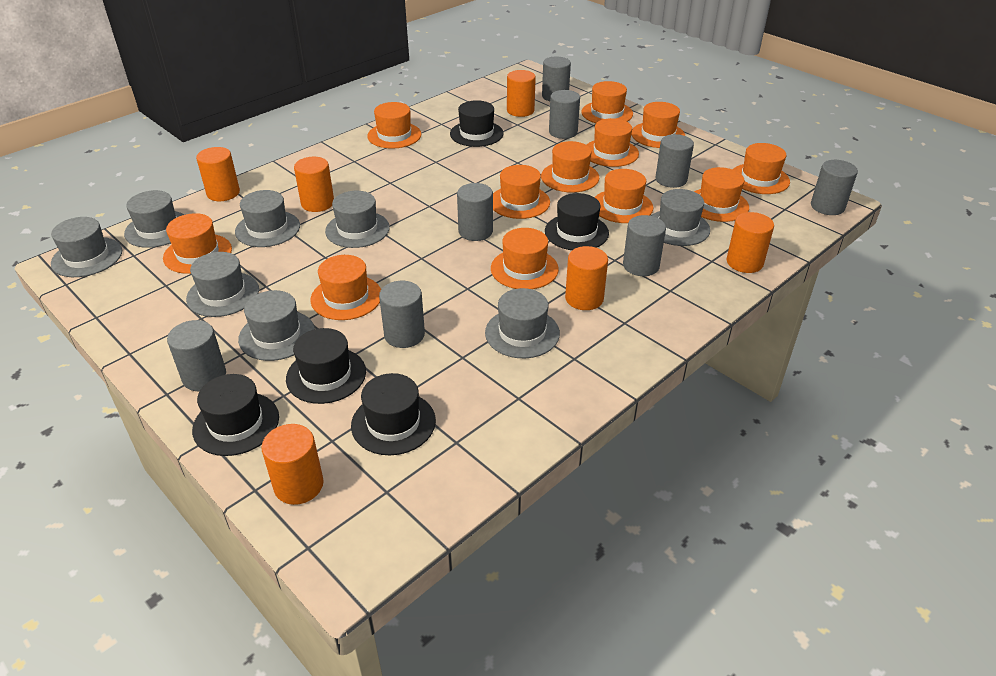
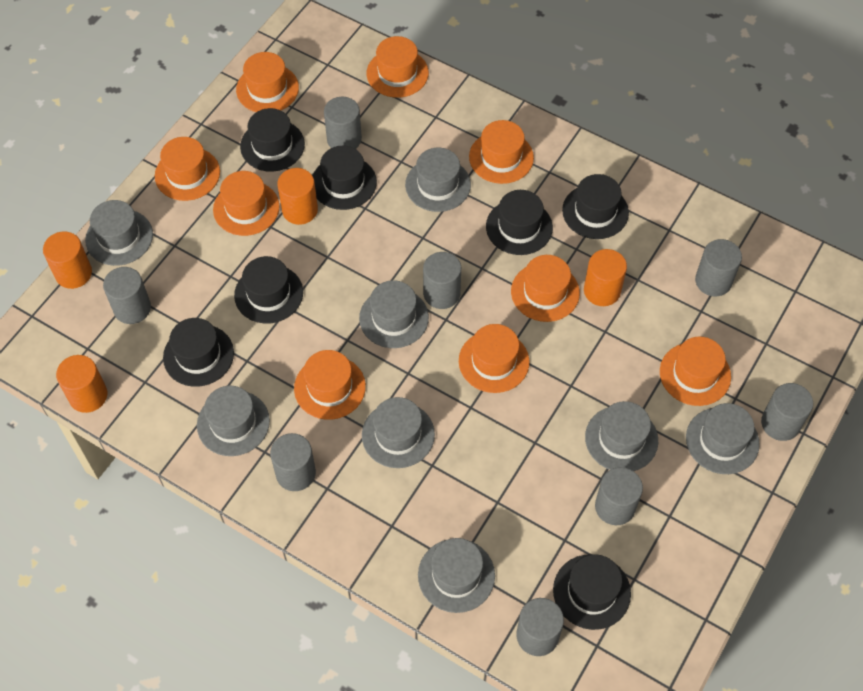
black hat: 5 -> 7
orange cylinder: 6 -> 4
orange hat: 12 -> 9

